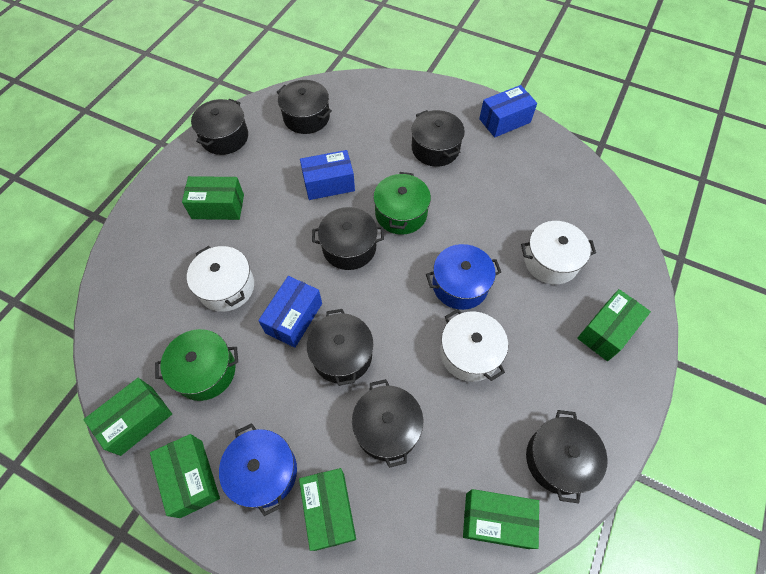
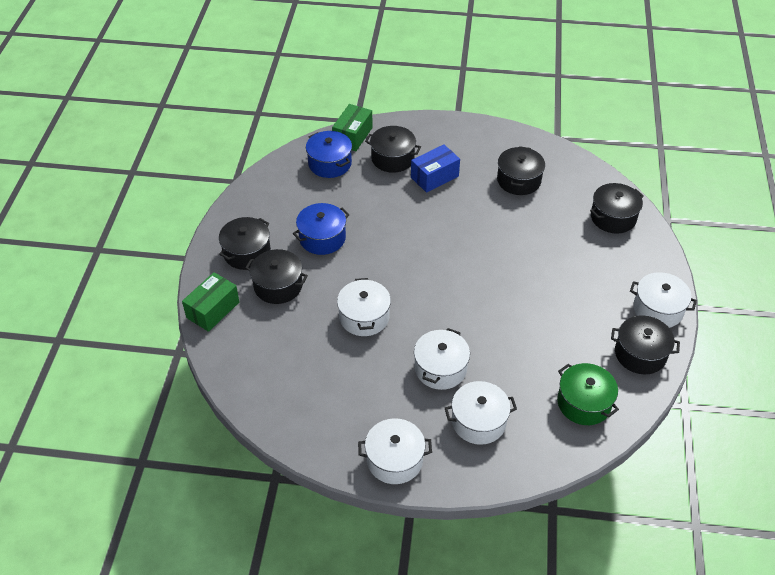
black pot: 7 -> 6
blue box: 3 -> 1
green box: 6 -> 2
green pot: 2 -> 1
white pot: 3 -> 5

